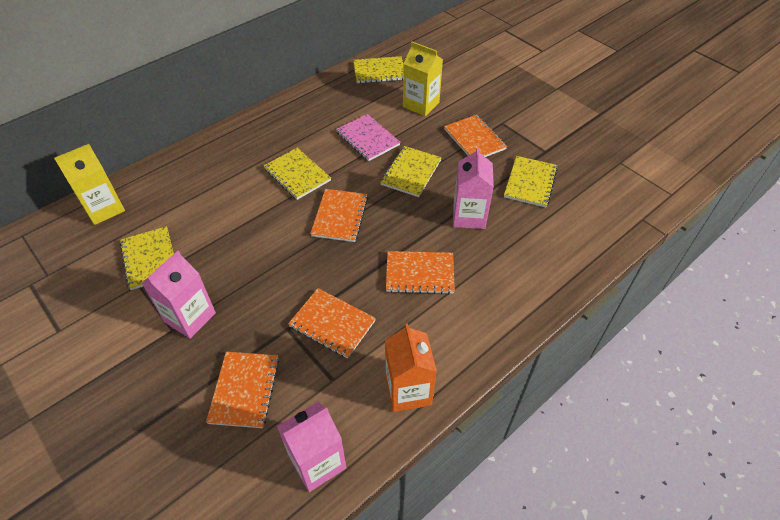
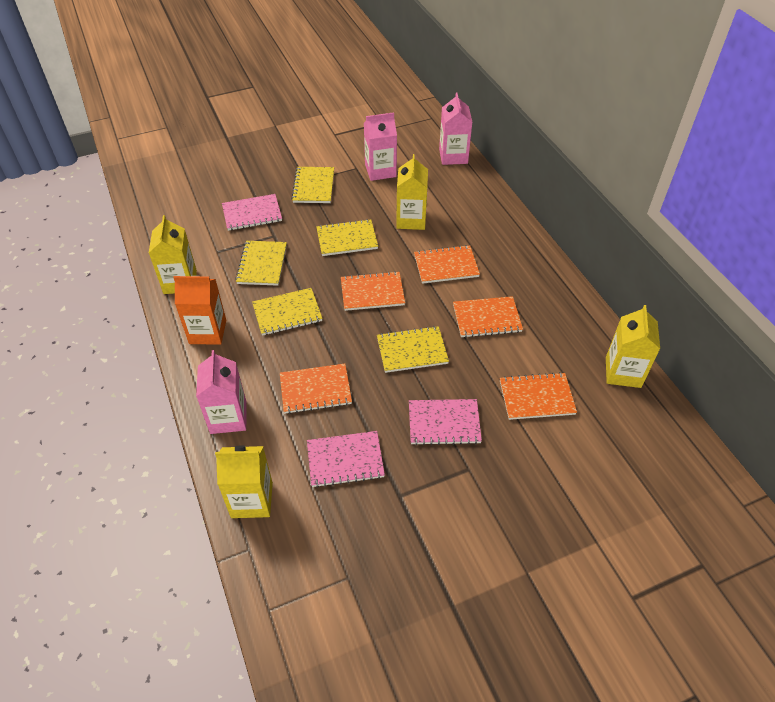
pink notebook: 1 -> 3
yellow carton: 2 -> 4

